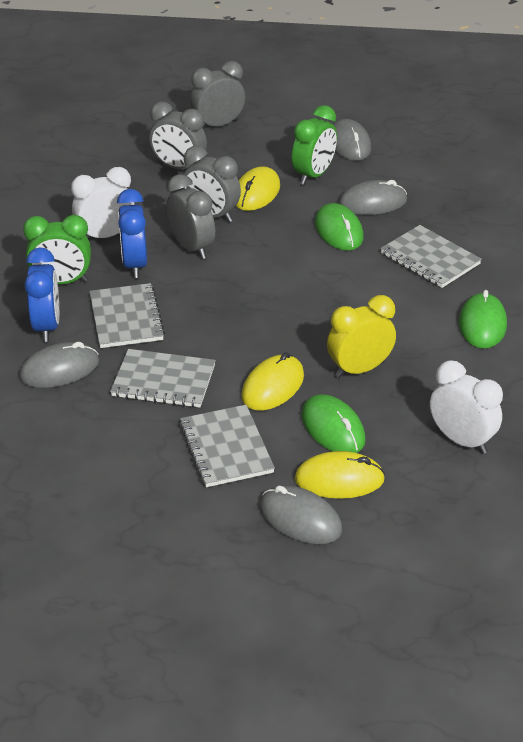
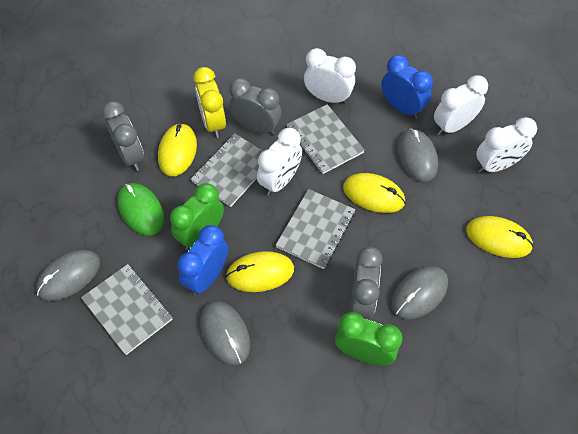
green mouse: 3 -> 1
grey clock: 4 -> 3
white clock: 2 -> 4
yellow mouse: 3 -> 4

